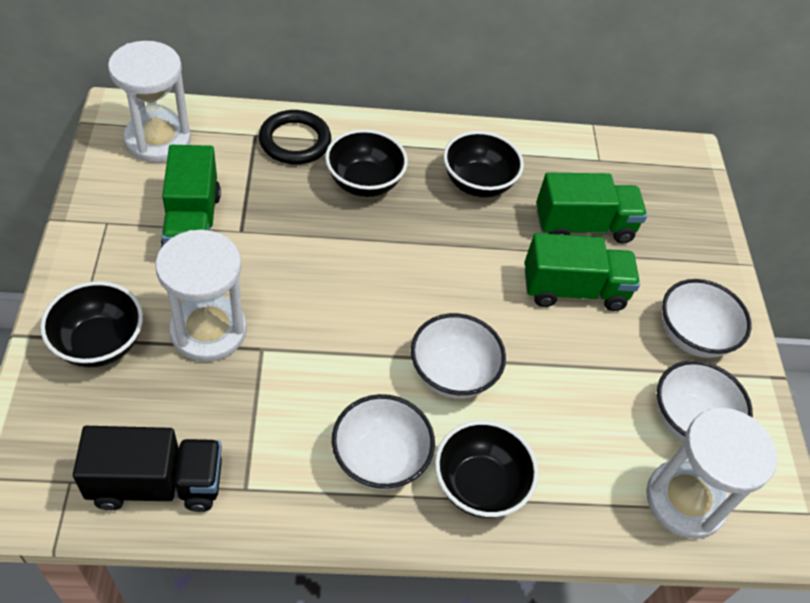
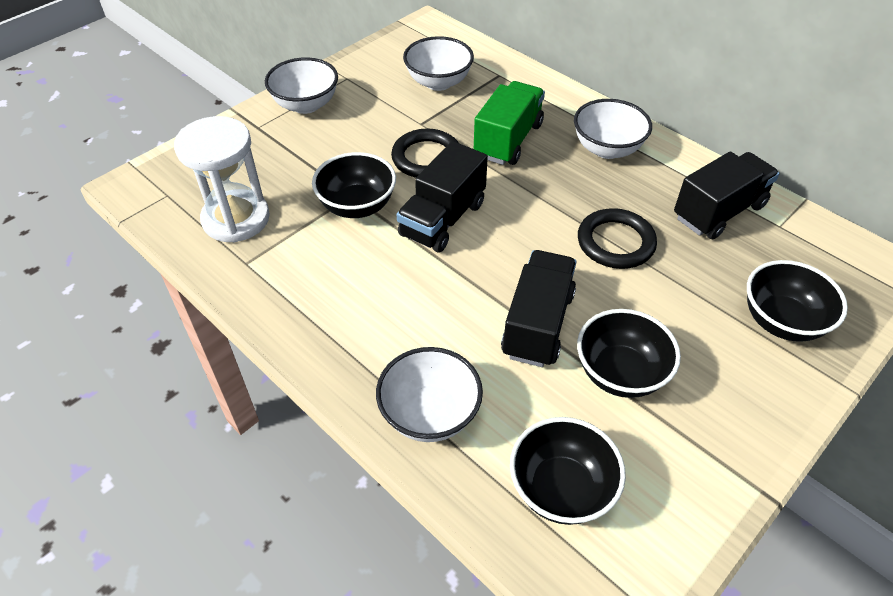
black ring: 1 -> 2
black truck: 1 -> 3
green truck: 3 -> 1
white hourglass: 3 -> 1

